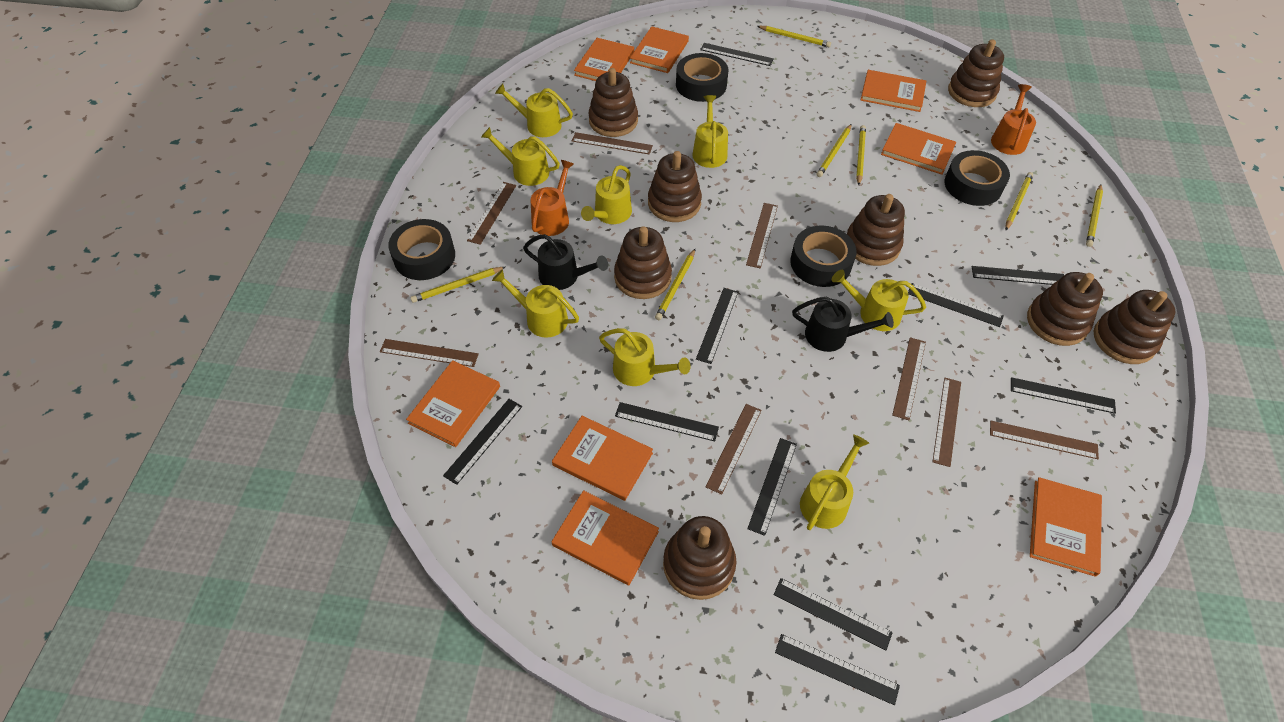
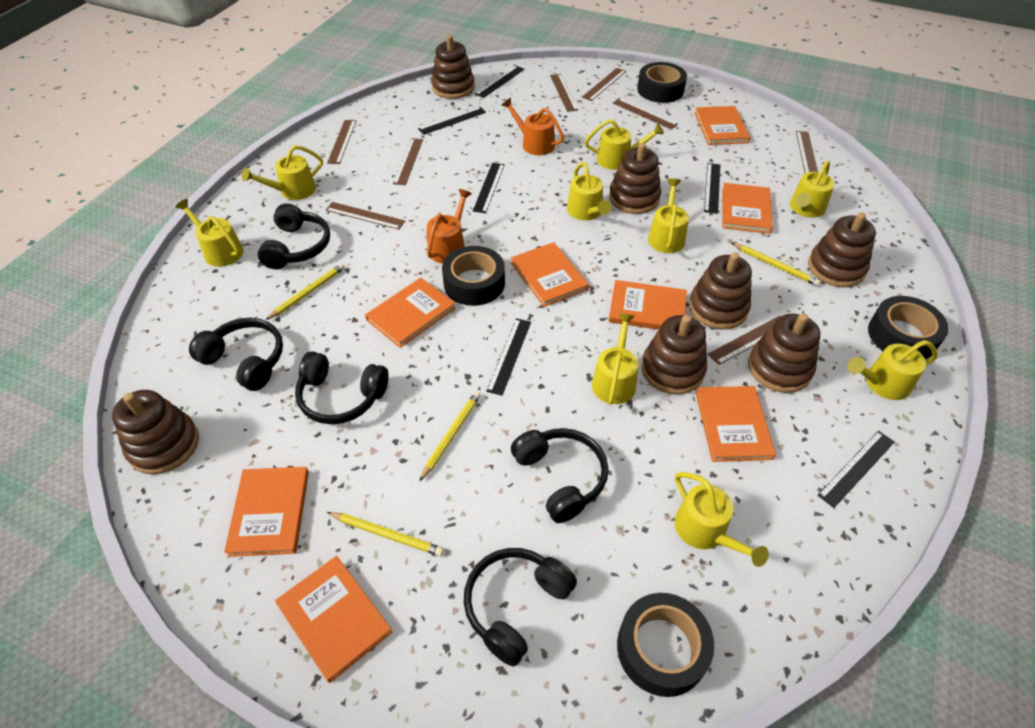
black headphones: 0 -> 5
black ruler: 10 -> 6
black watering can: 2 -> 0
brown stacking toy: 8 -> 7
yellow pencil: 7 -> 4
yellow watering can: 8 -> 9

